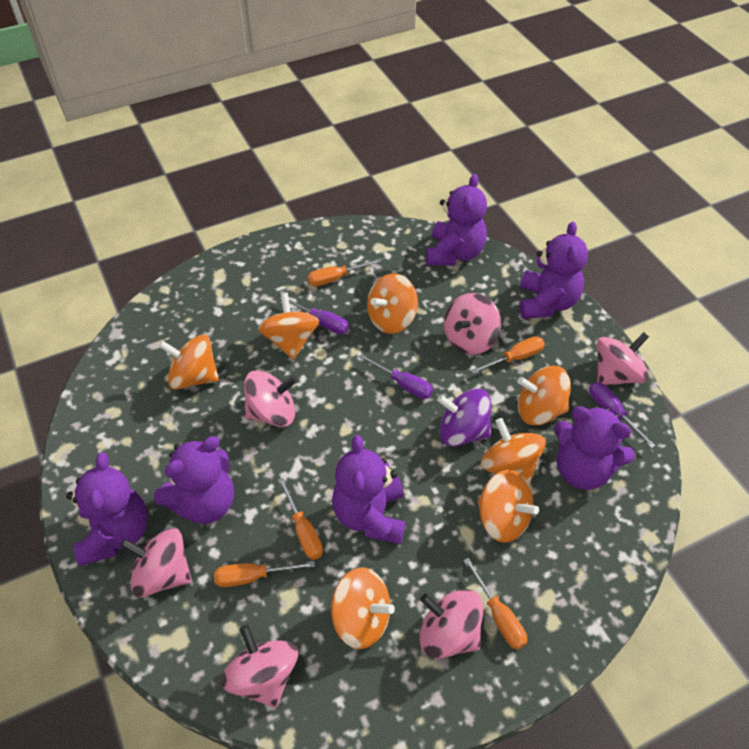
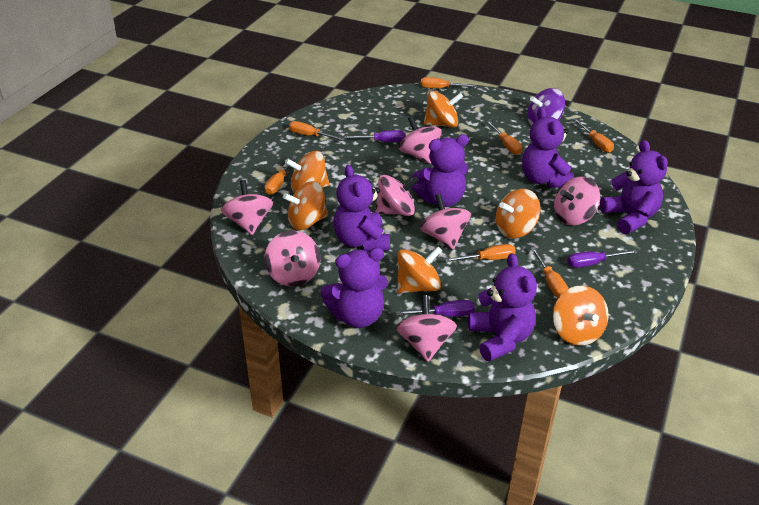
orange screwdriver: 5 -> 7
orange spinning top: 7 -> 6
pink spinning top: 6 -> 7

